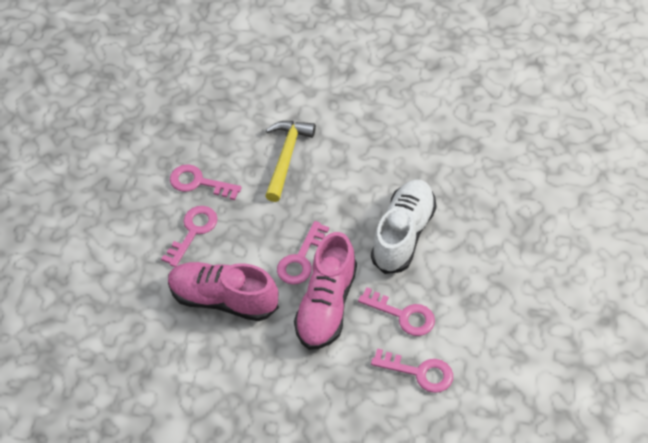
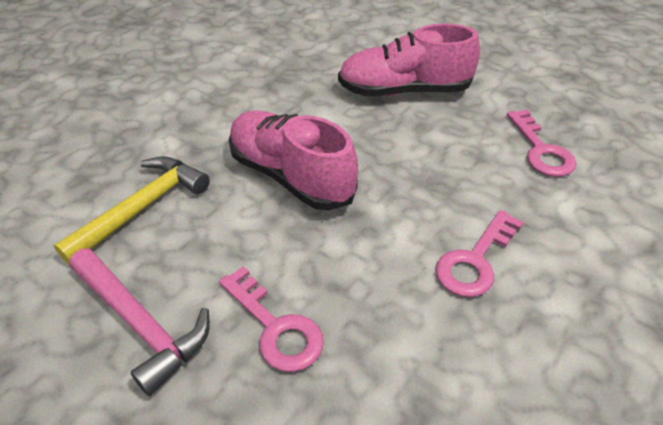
pink hammer: 0 -> 1
pink key: 5 -> 3
white shoe: 1 -> 0

